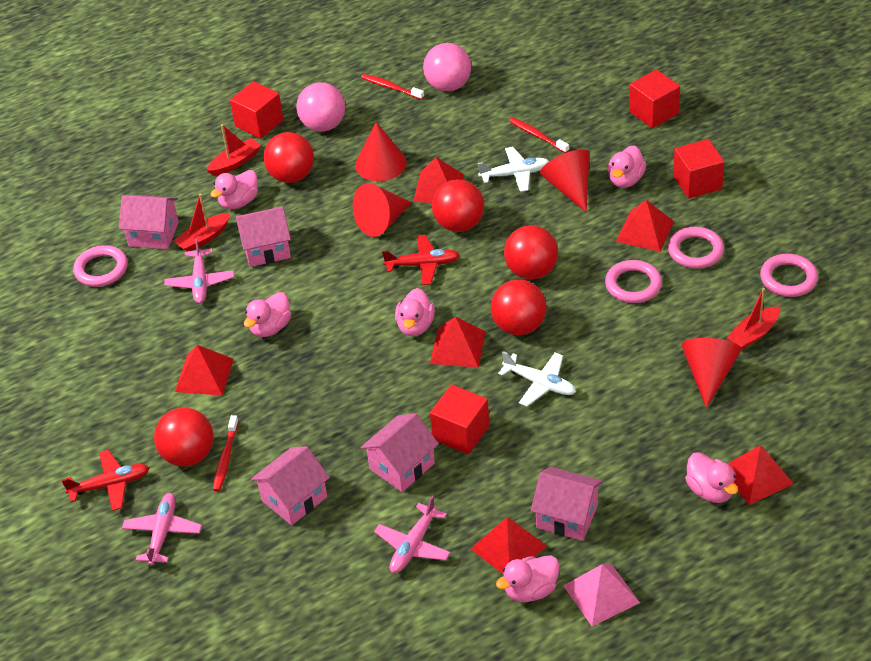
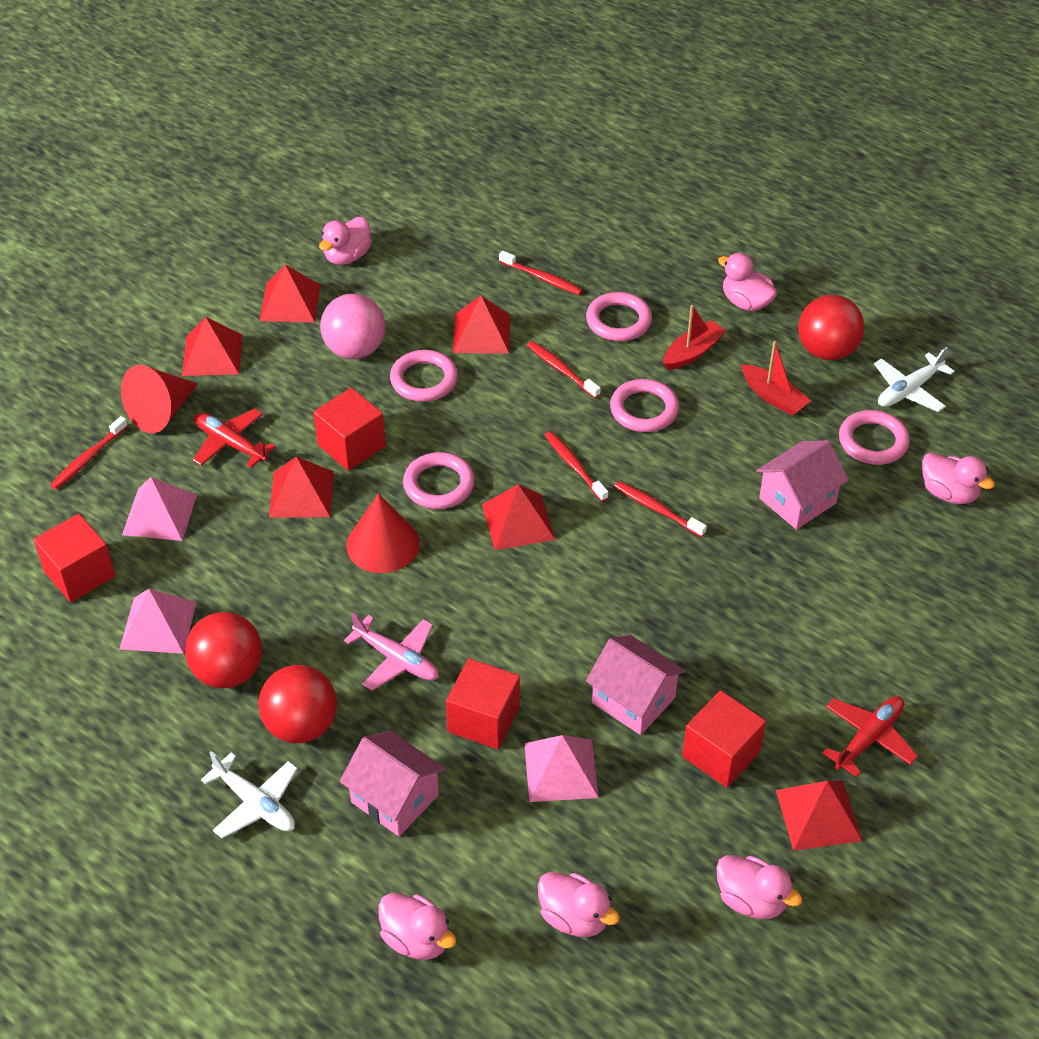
pink ball: 2 -> 1
pink house: 5 -> 3
pink plane: 3 -> 1
pink pyramid: 1 -> 3
pink ring: 4 -> 5
red ball: 5 -> 3
red boat: 3 -> 2
red cone: 4 -> 2
red toothbrush: 3 -> 5

